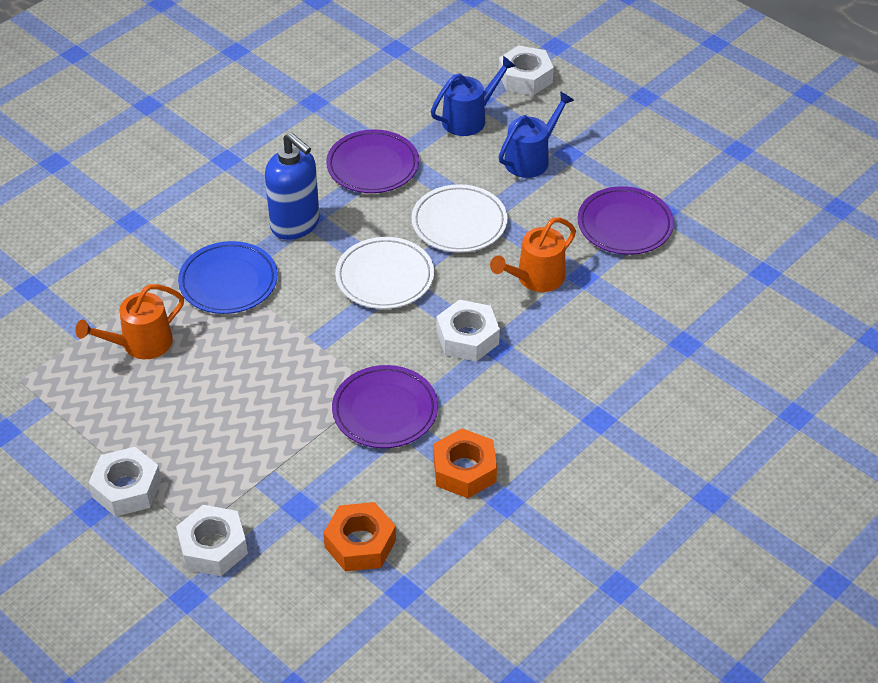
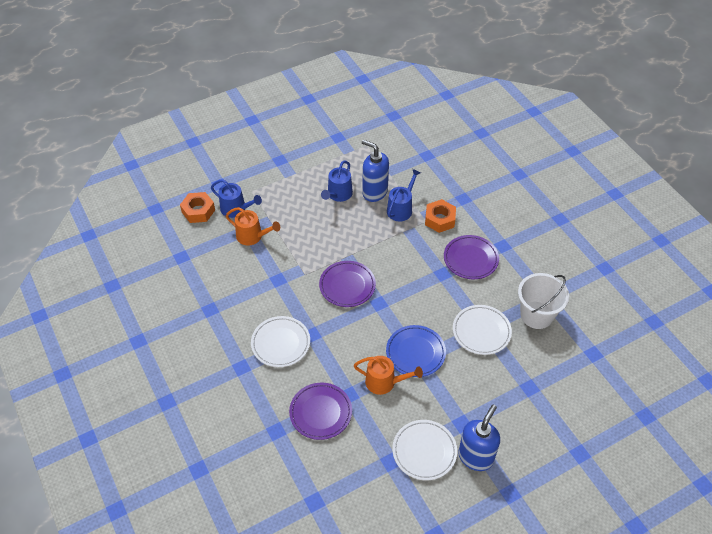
blue soap dispenser: 1 -> 2
blue watering can: 2 -> 3
white bucket: 0 -> 1
white nut: 4 -> 0
white plate: 2 -> 3

